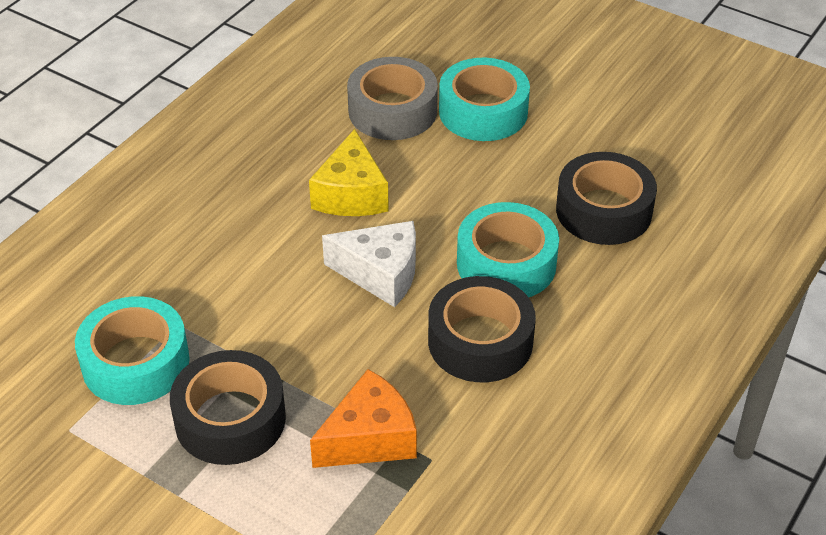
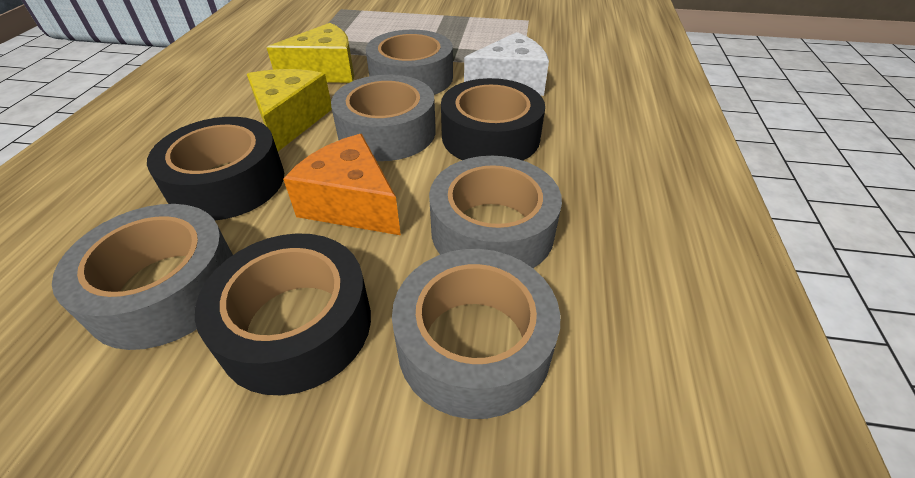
grey tape: 1 -> 5
turquoise tape: 3 -> 0
yellow cheese: 1 -> 2

